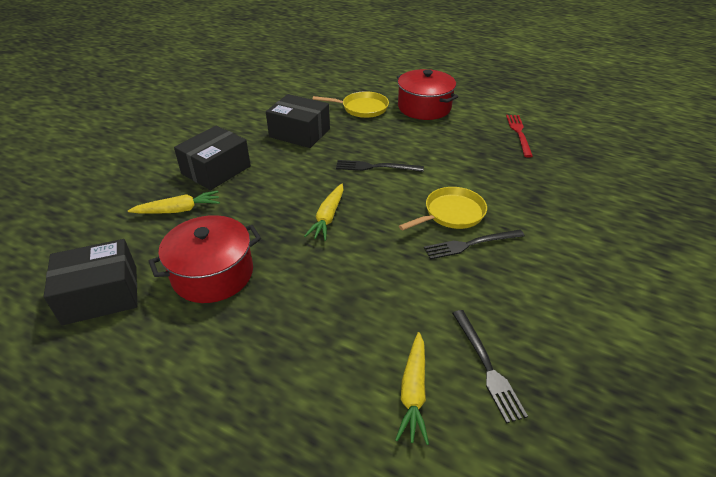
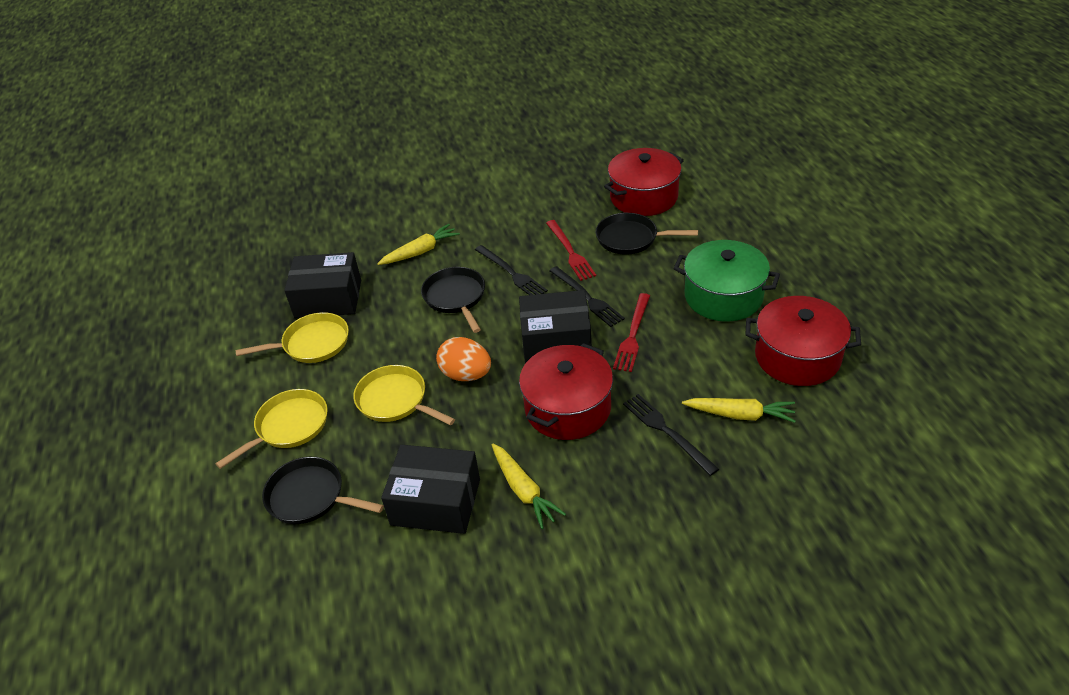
black pan: 0 -> 3
green pot: 0 -> 1
orange egg: 0 -> 1
red fork: 1 -> 2
red pot: 2 -> 3
yellow pan: 2 -> 3

